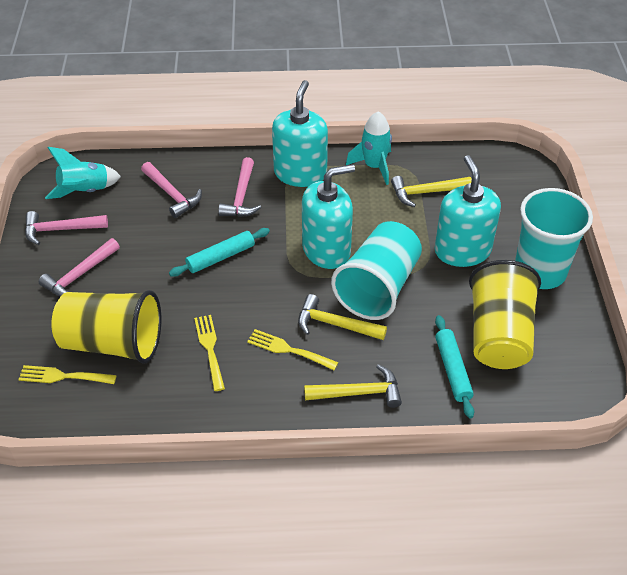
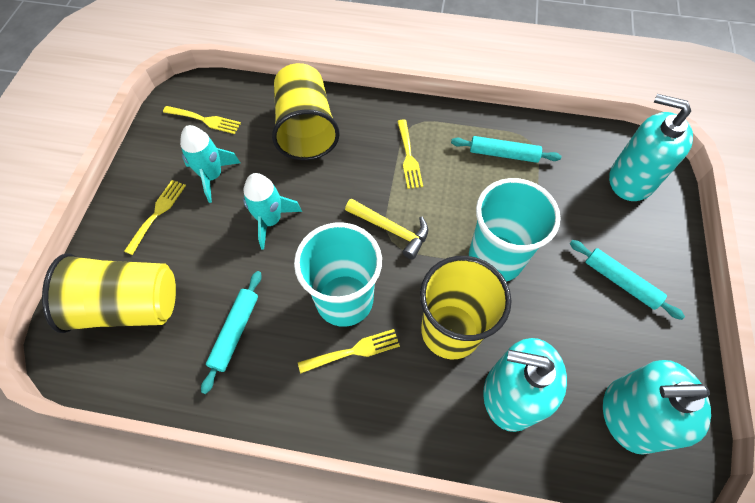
pink hammer: 4 -> 0
turquoise rolling pin: 2 -> 3
yellow cup: 2 -> 3
yellow fork: 3 -> 4
yellow hammer: 3 -> 1

